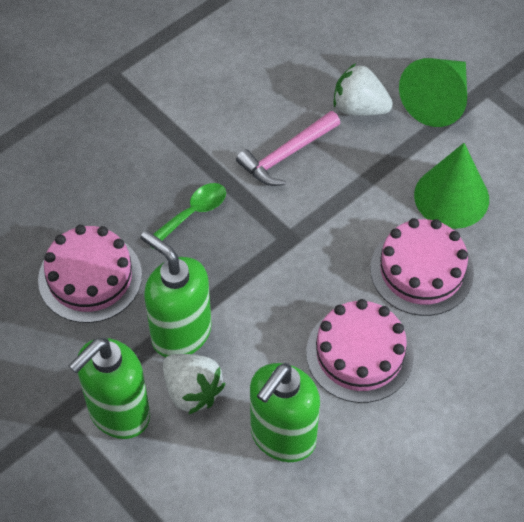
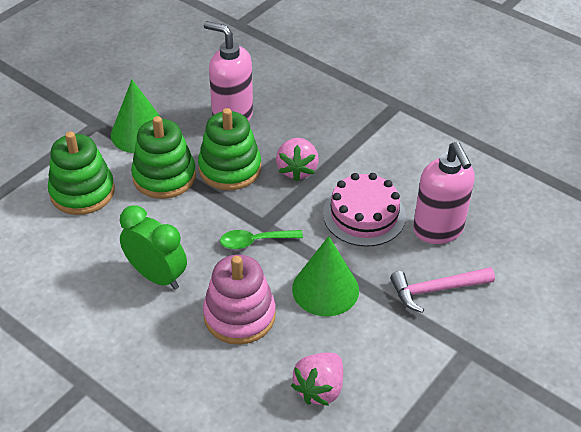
green clock: 0 -> 1
green soap dispenser: 3 -> 0
green stacking toy: 0 -> 3
pink cake: 3 -> 1
pink soap dispenser: 0 -> 2
pink stacking toy: 0 -> 1
pink strawberry: 0 -> 2
white strawberry: 2 -> 0

